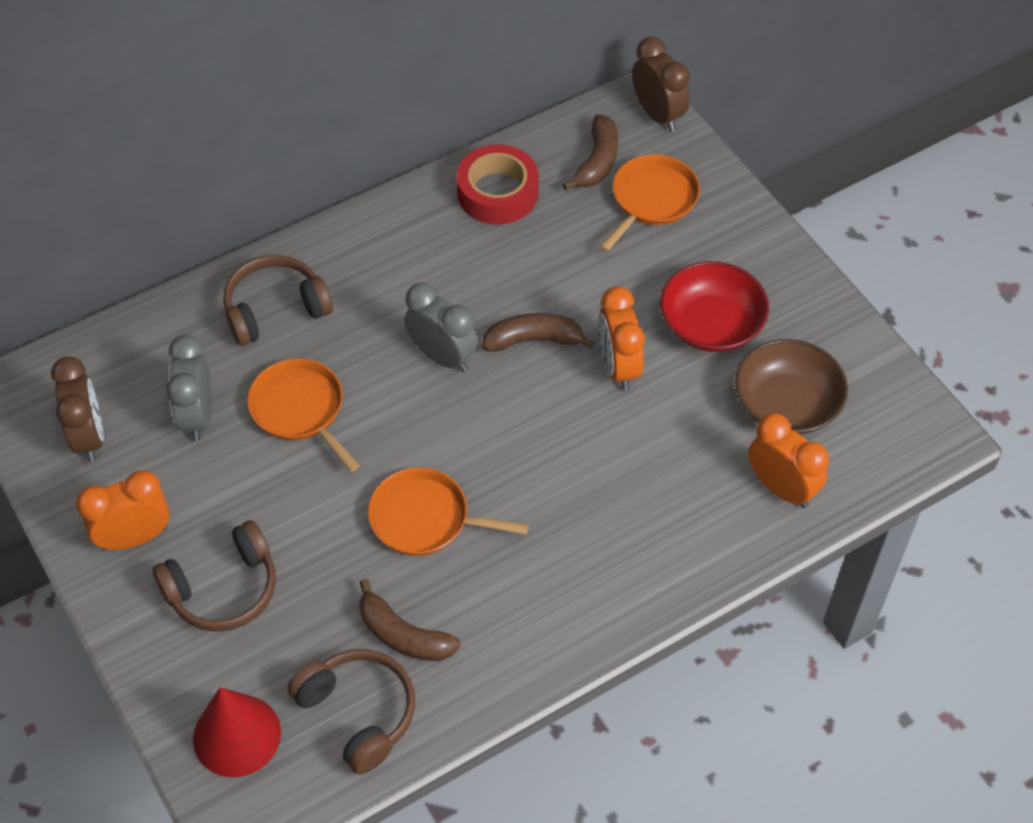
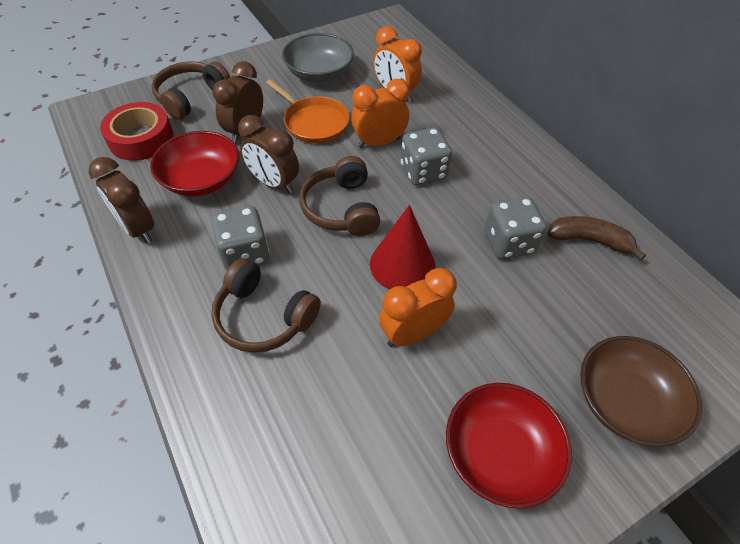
brown banana: 3 -> 1
brown clock: 2 -> 3
grey bowl: 0 -> 1
grey clock: 2 -> 0
grey dice: 0 -> 3
orange pan: 3 -> 1
red bowl: 1 -> 2

